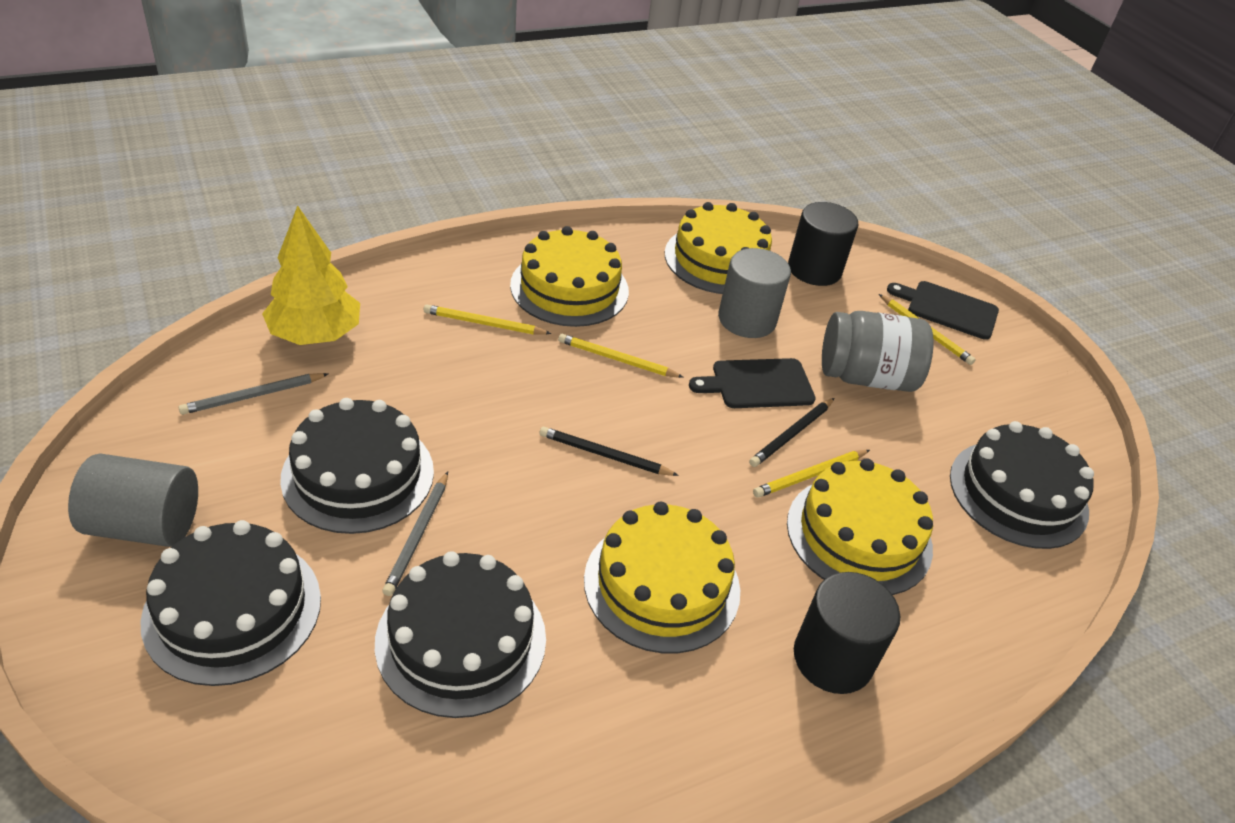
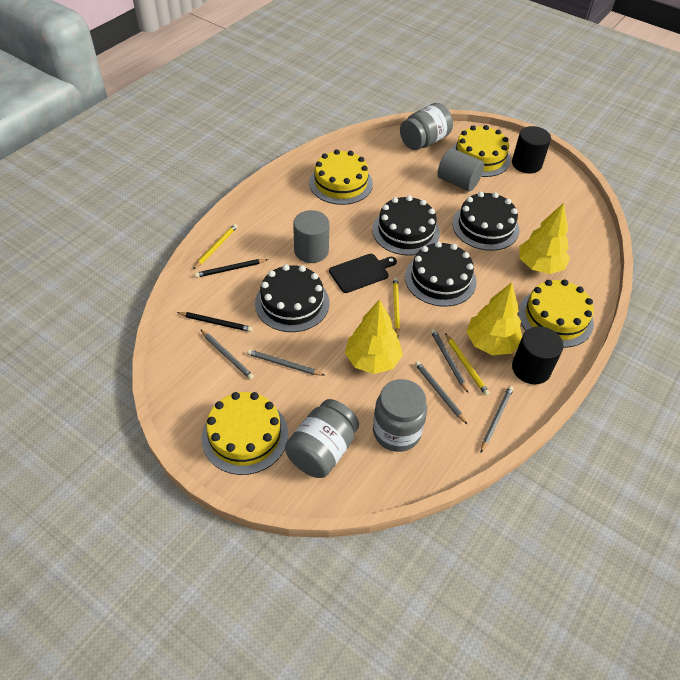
black cutting board: 2 -> 1
grey jar: 1 -> 3
grey pencil: 2 -> 5
yellow pencil: 4 -> 3
yellow tree: 1 -> 3

